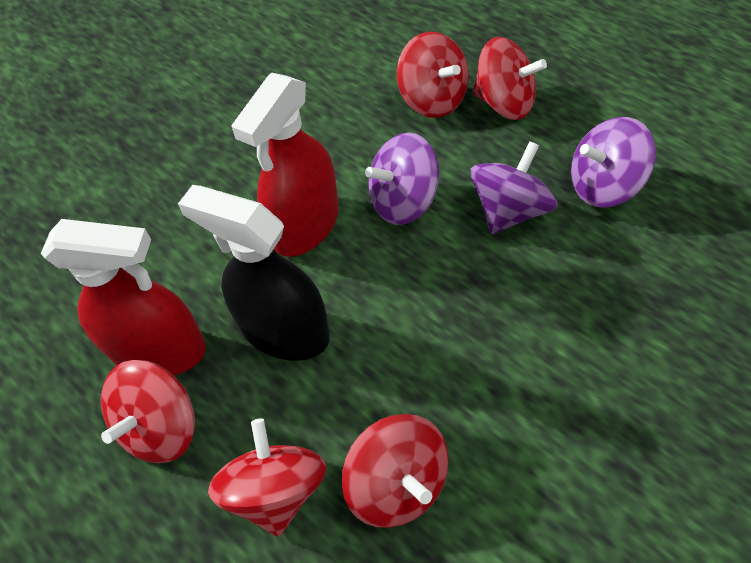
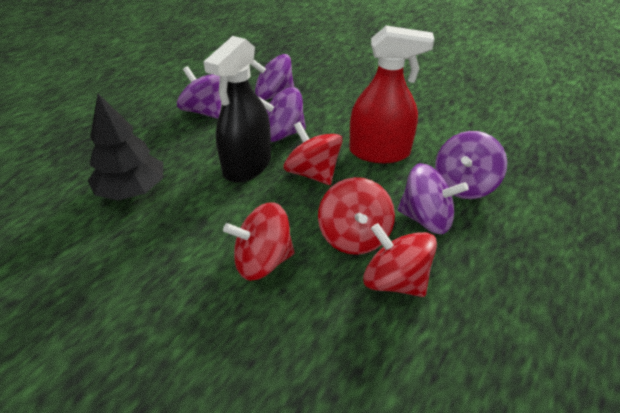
black tree: 0 -> 1
purple spinning top: 3 -> 5
red spinning top: 5 -> 4
red spray bottle: 2 -> 1

